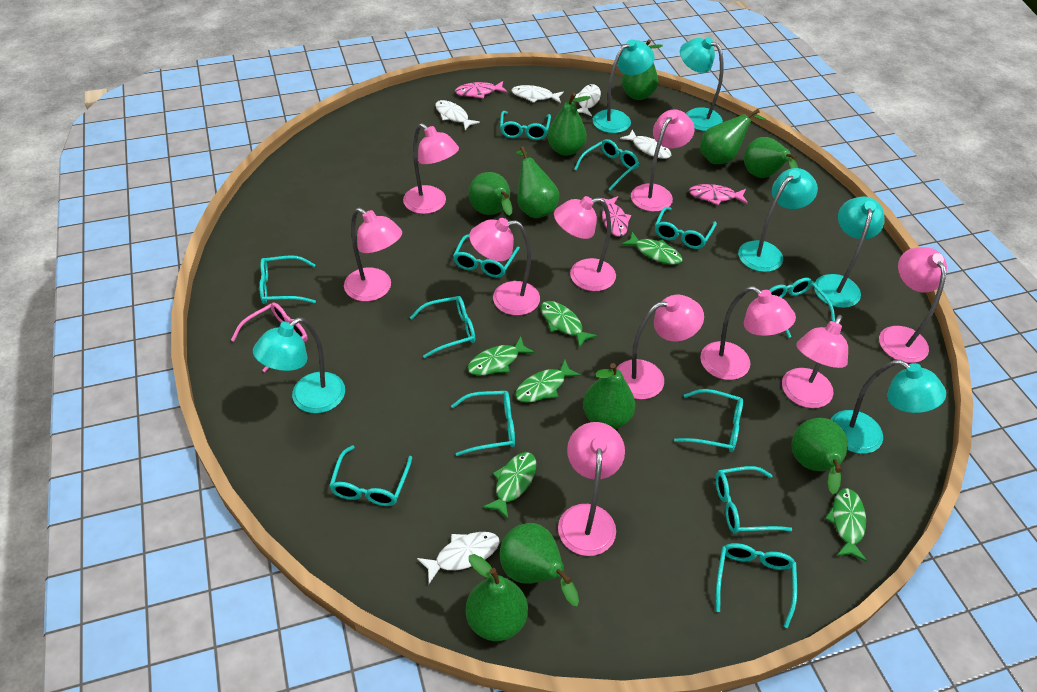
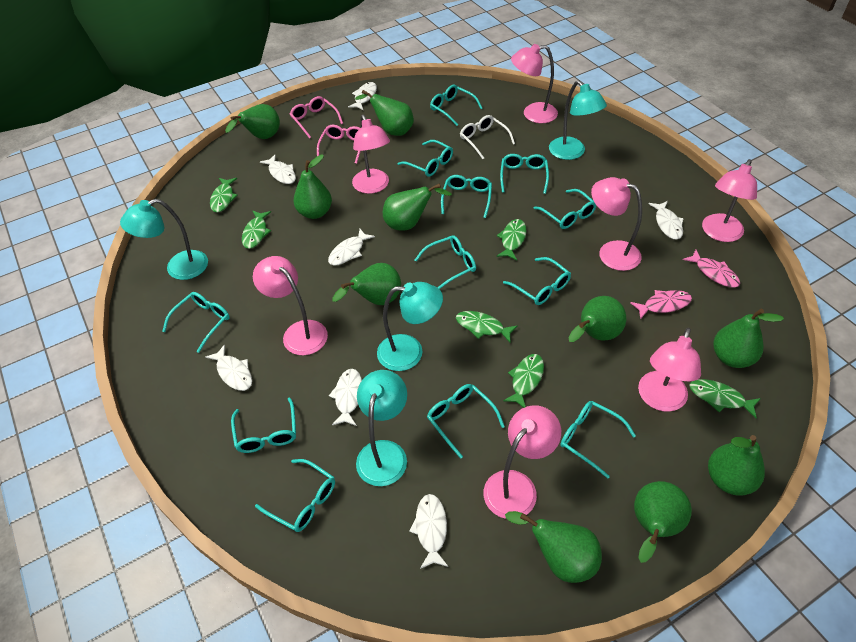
pink fish: 3 -> 2
pink glasses: 1 -> 2
pink lamp: 10 -> 7
turquoise lamp: 6 -> 4
white fish: 5 -> 7
white glasses: 0 -> 1

